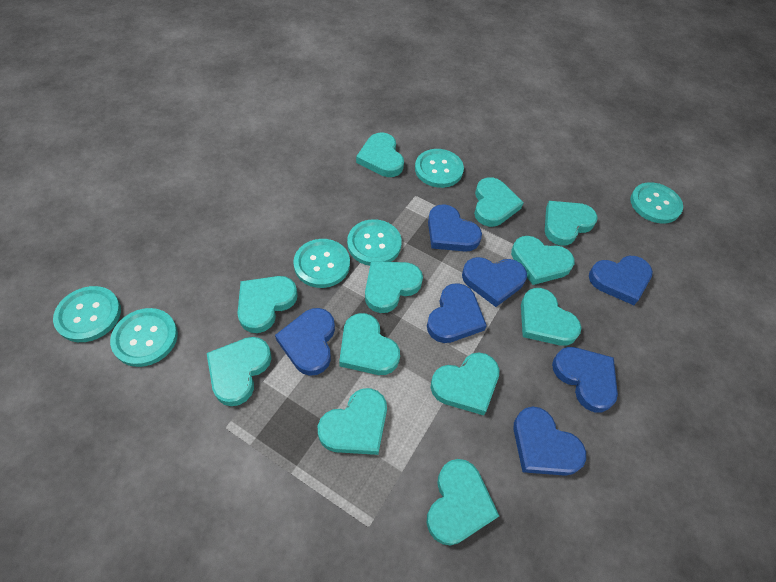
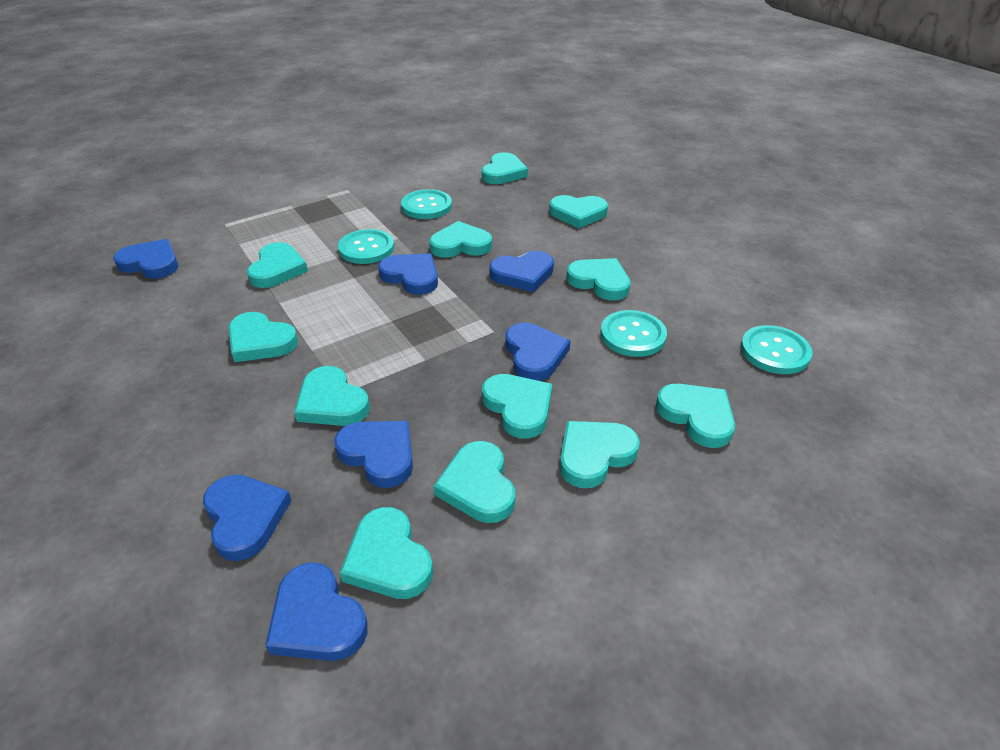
turquoise button: 6 -> 4

